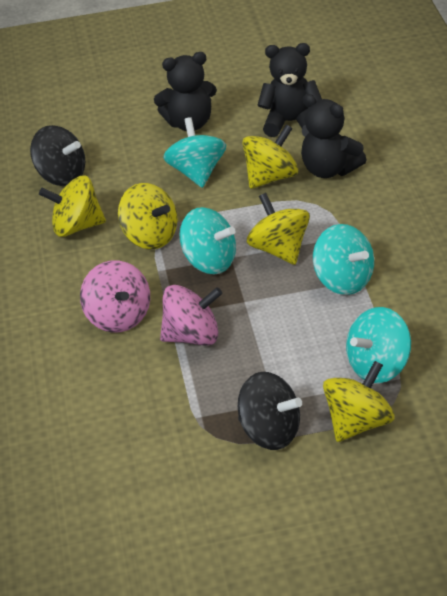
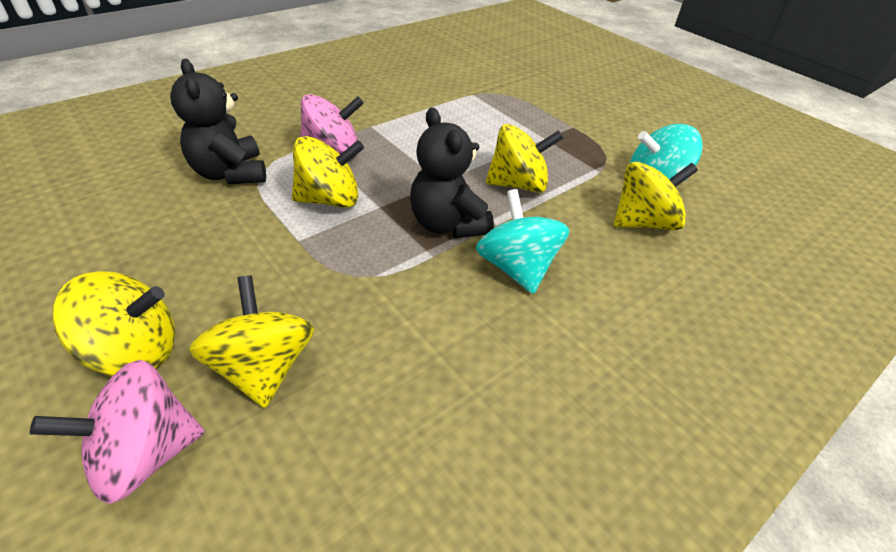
black spinning top: 2 -> 0
black teddy bear: 3 -> 2
turquoise spinning top: 4 -> 2

